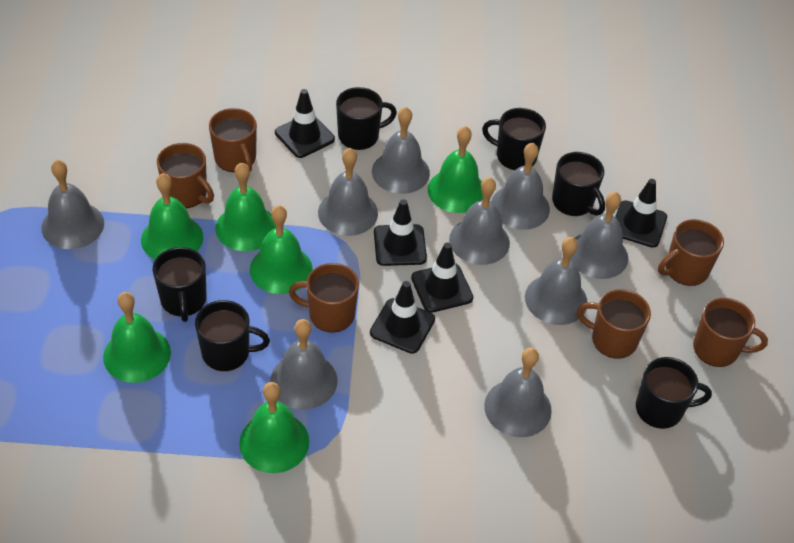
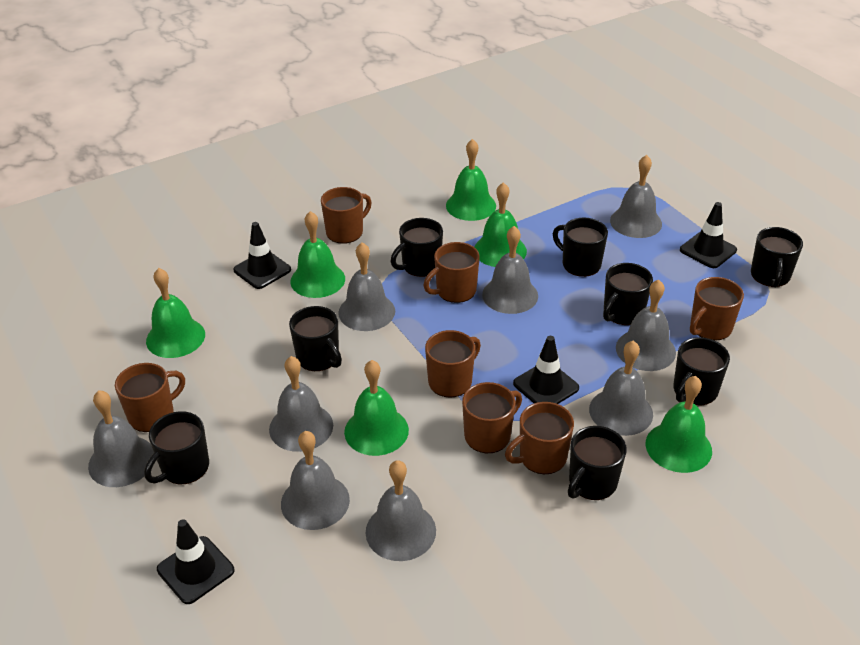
black mug: 6 -> 8
black traffic cone: 5 -> 4
brown mug: 6 -> 7

